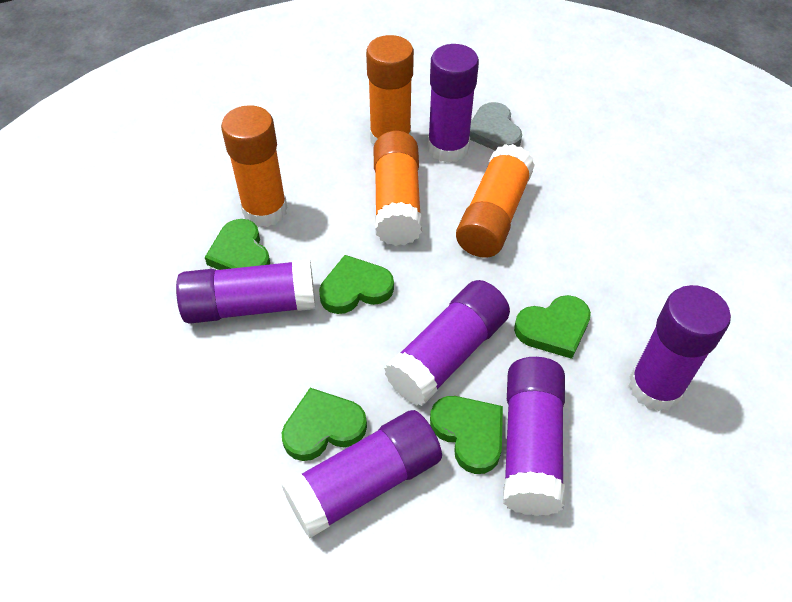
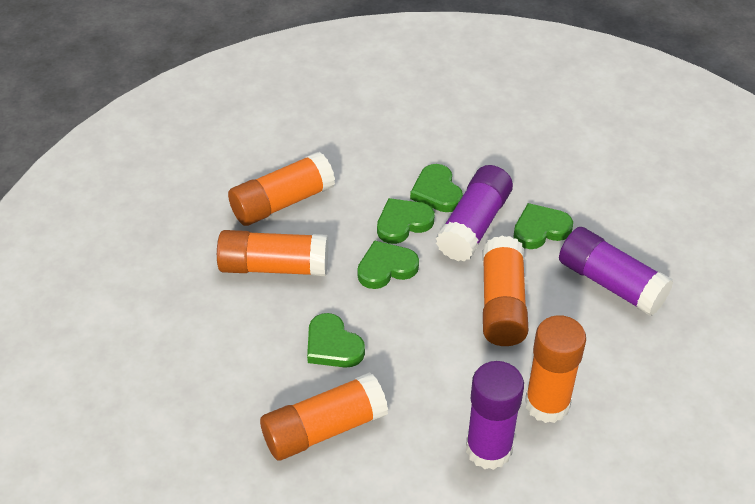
grey heart: 1 -> 0
orange glue stick: 4 -> 5
purple glue stick: 6 -> 3

